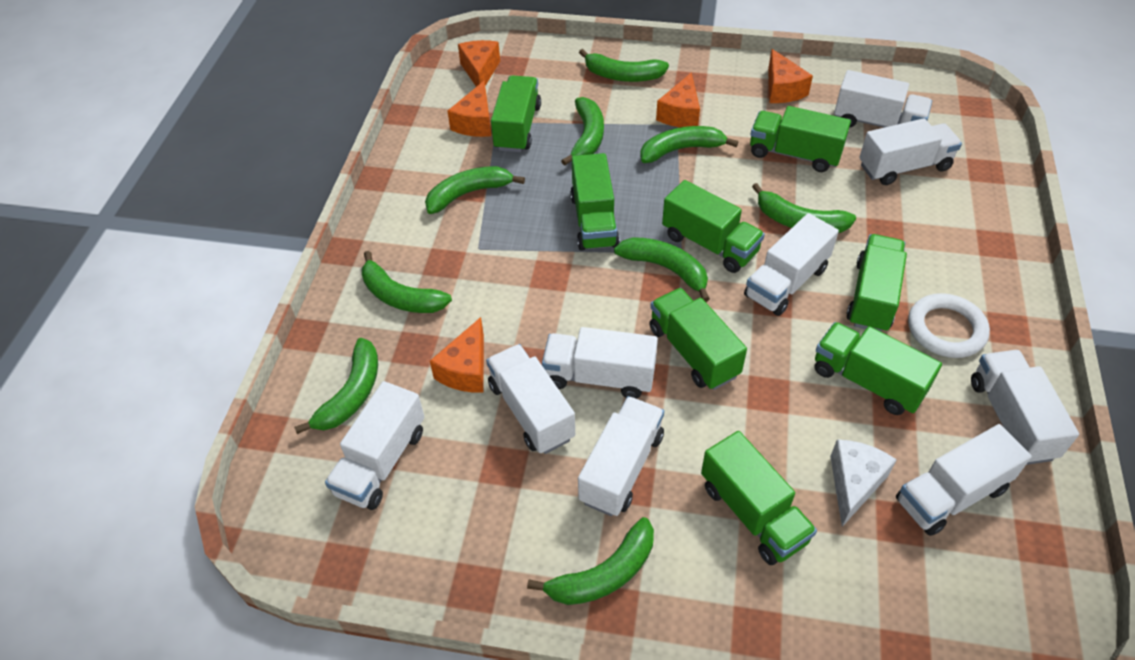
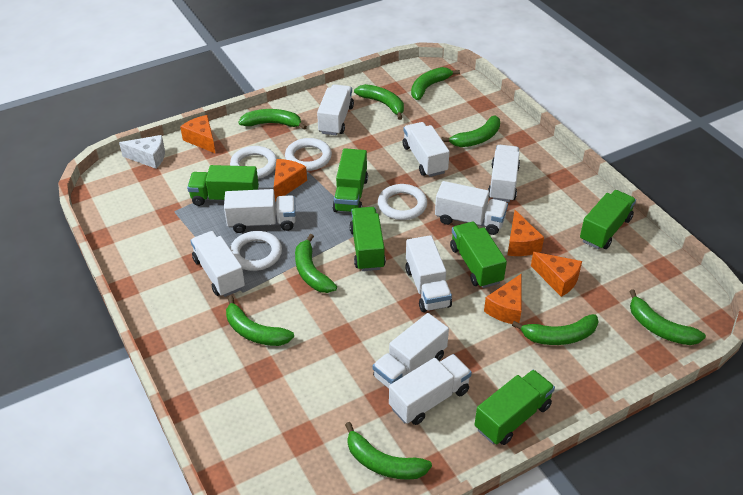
green truck: 8 -> 6
white ring: 1 -> 4

